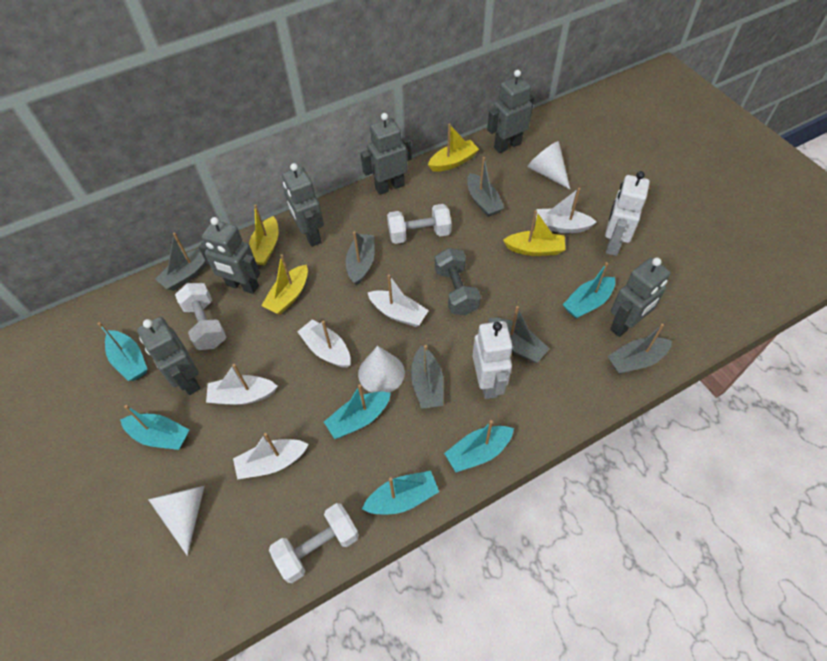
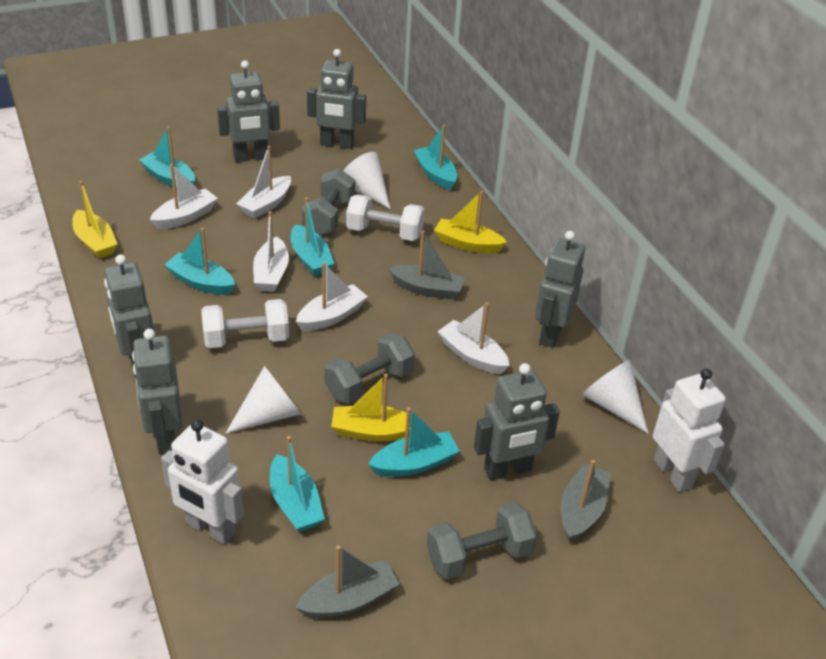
grey boat: 6 -> 3
grey dumbbell: 1 -> 3
white dumbbell: 3 -> 2
yellow boat: 4 -> 3

